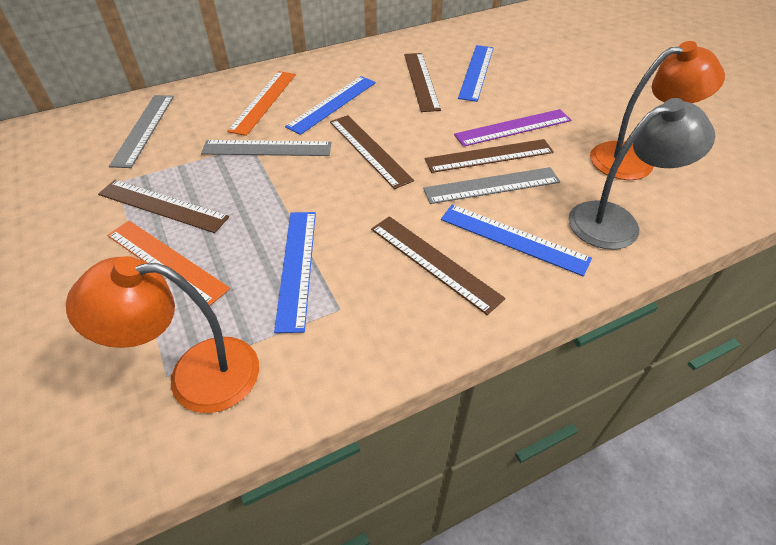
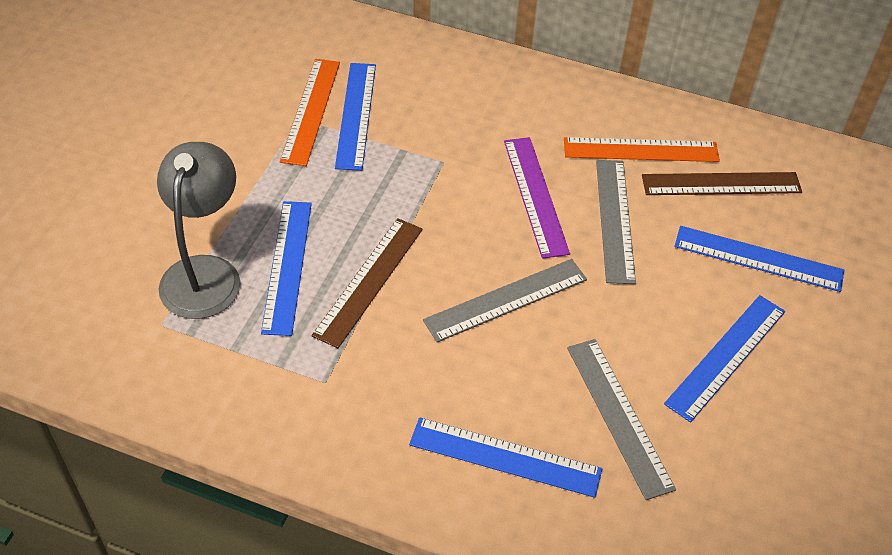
blue ruler: 4 -> 5
brown ruler: 5 -> 2
orange lamp: 2 -> 0

